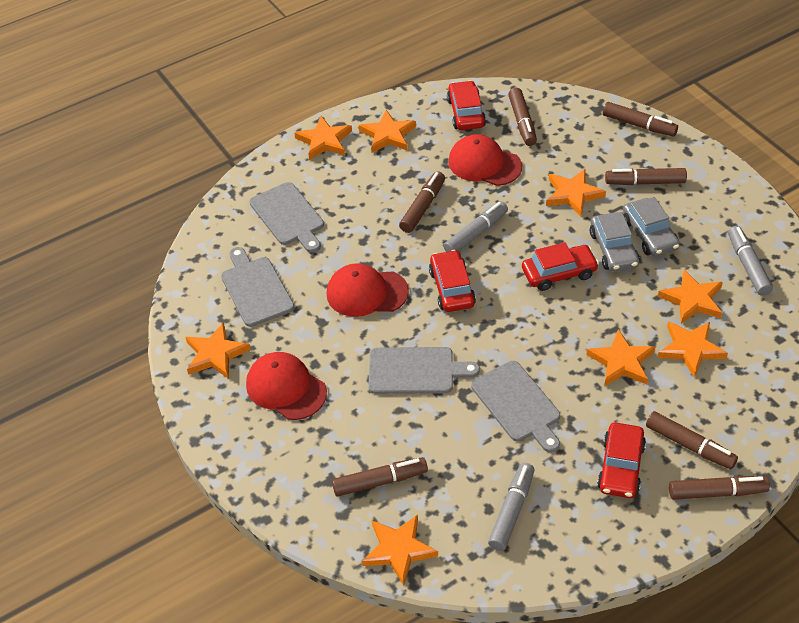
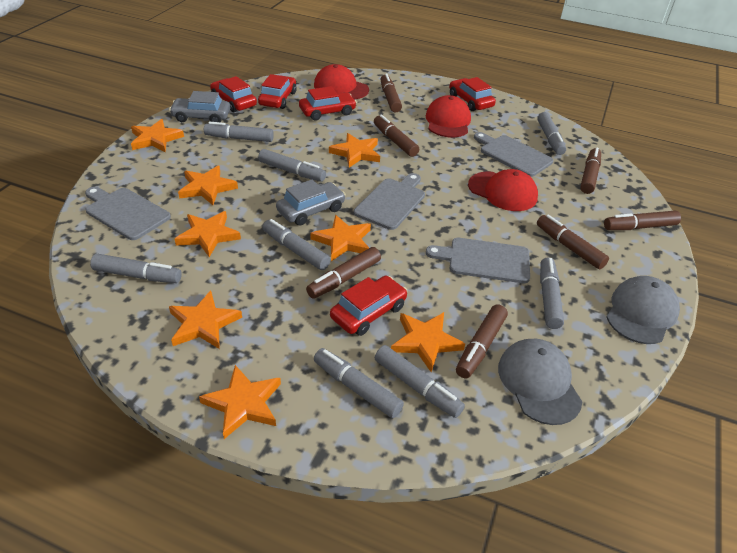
grey cap: 0 -> 2
grey marker: 3 -> 8
red car: 4 -> 5

